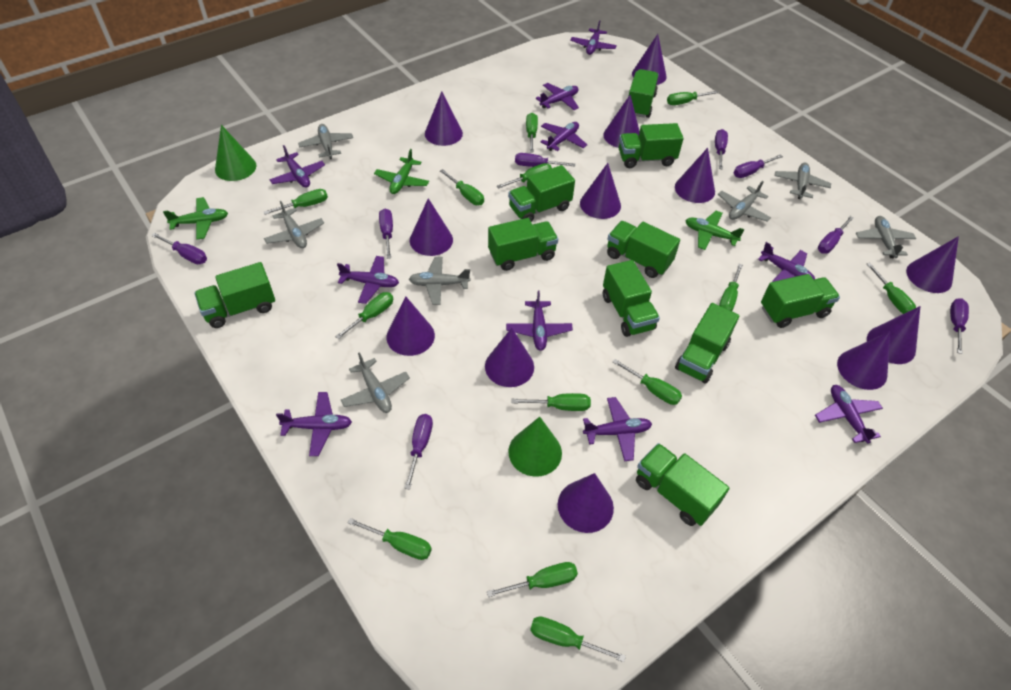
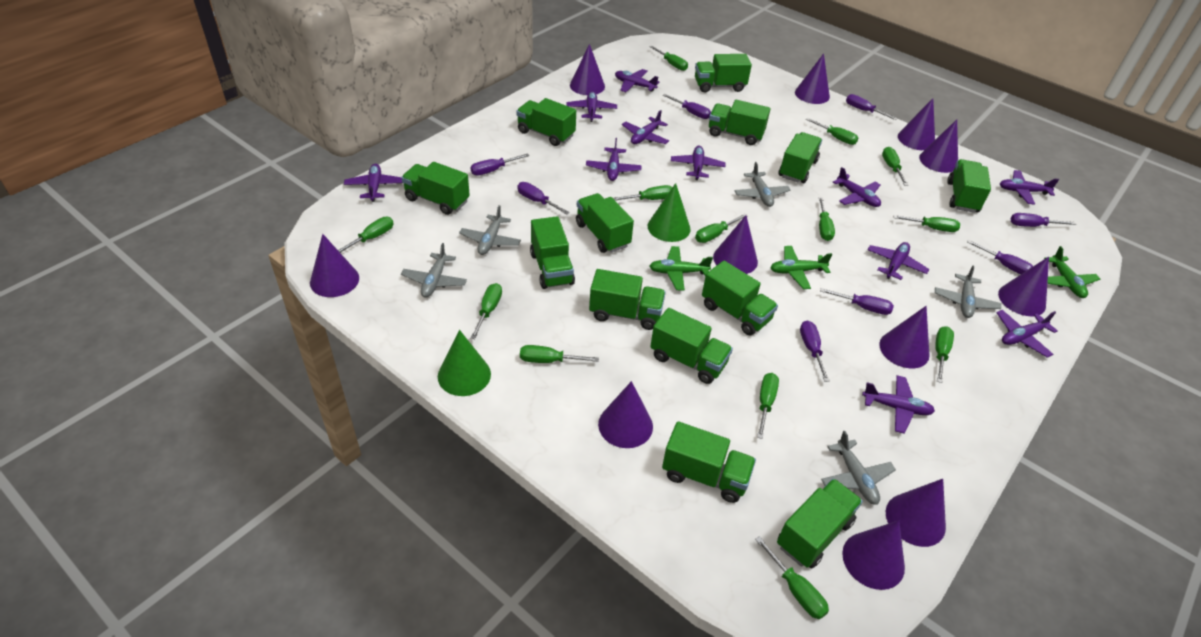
green truck: 10 -> 13
grey plane: 7 -> 5
purple cone: 12 -> 11
purple plane: 10 -> 11

